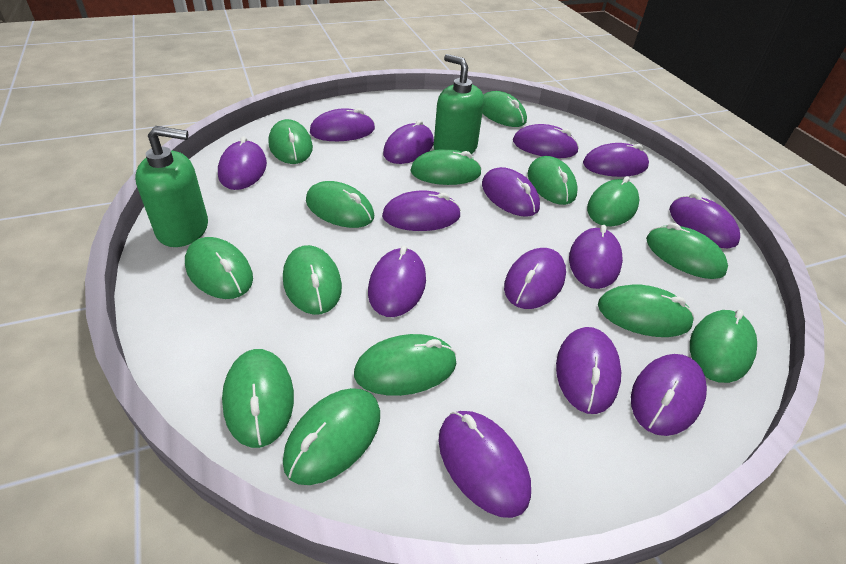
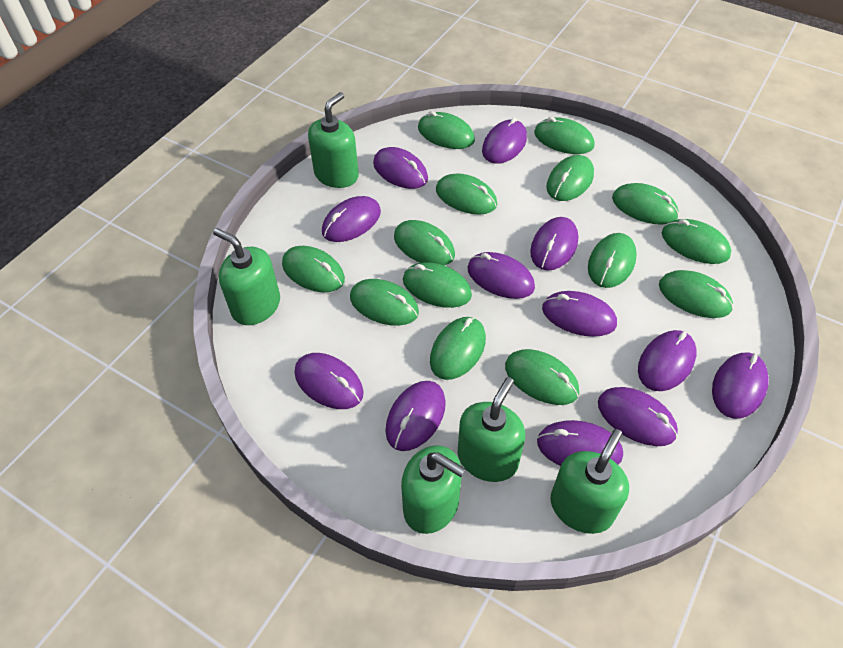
green soap dispenser: 2 -> 5
purple mouse: 14 -> 12

